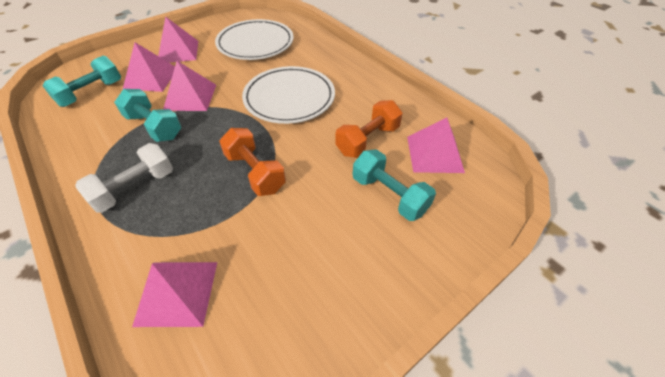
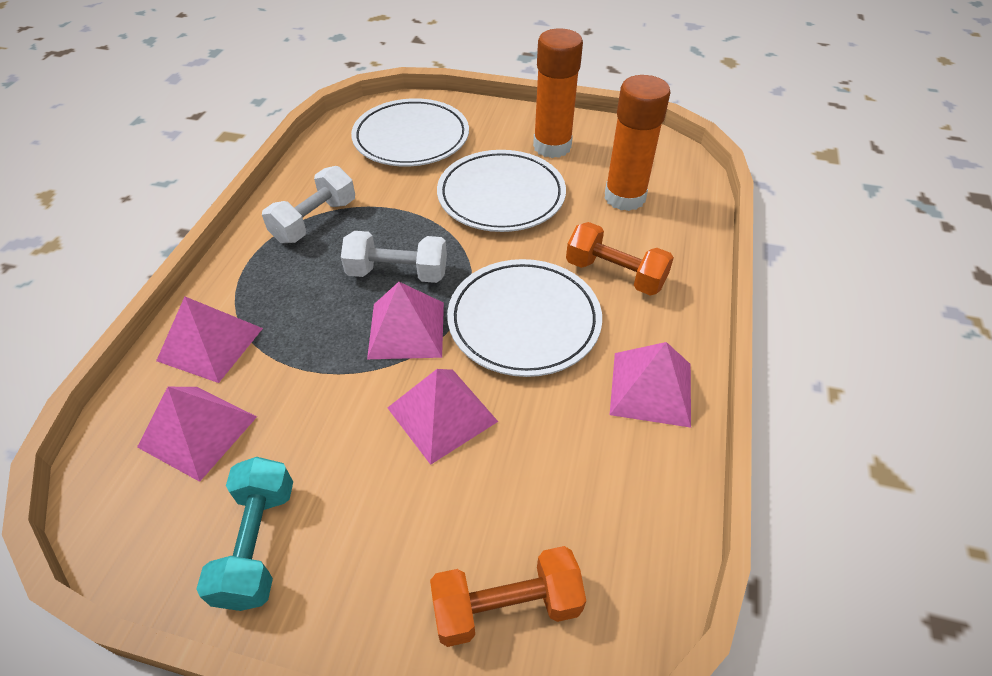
orange glue stick: 0 -> 2
turquoise dumbbell: 3 -> 1
white dumbbell: 1 -> 2
white plate: 2 -> 3

